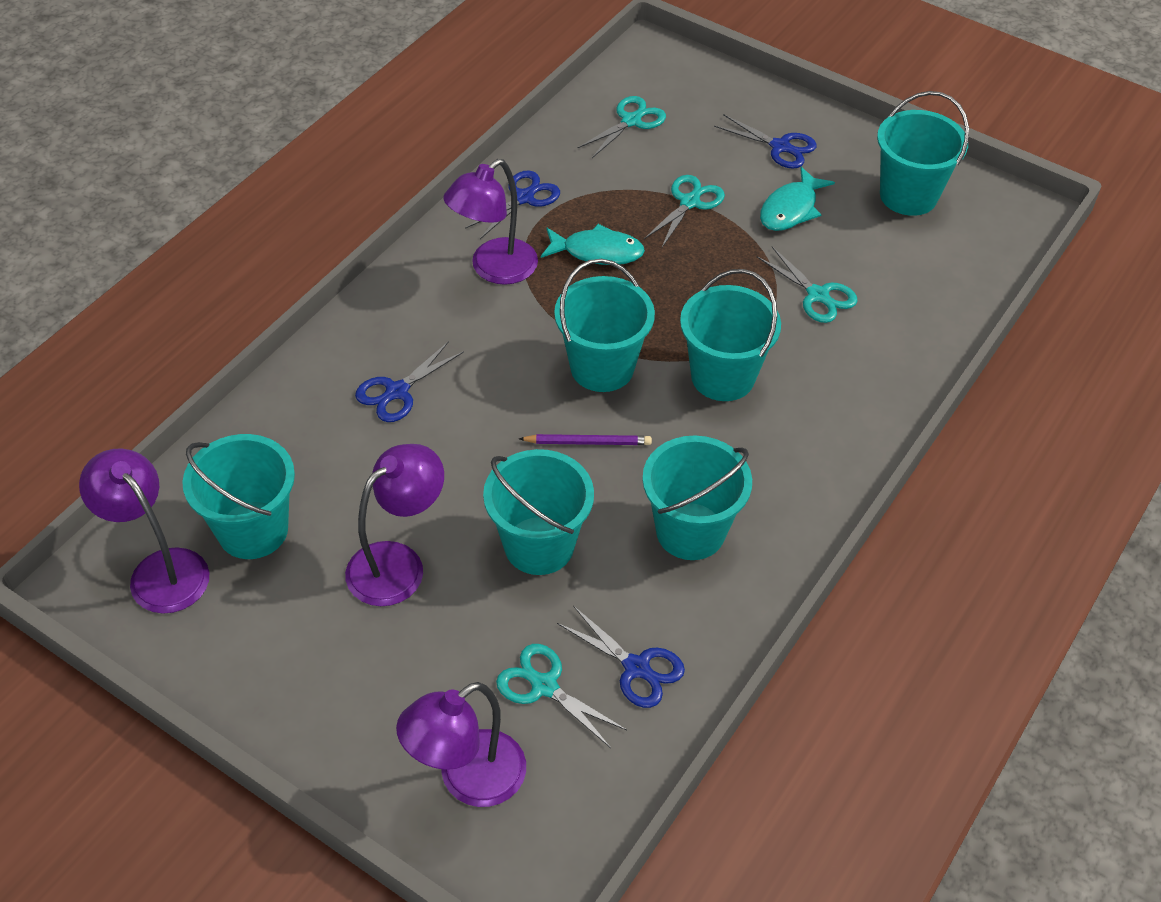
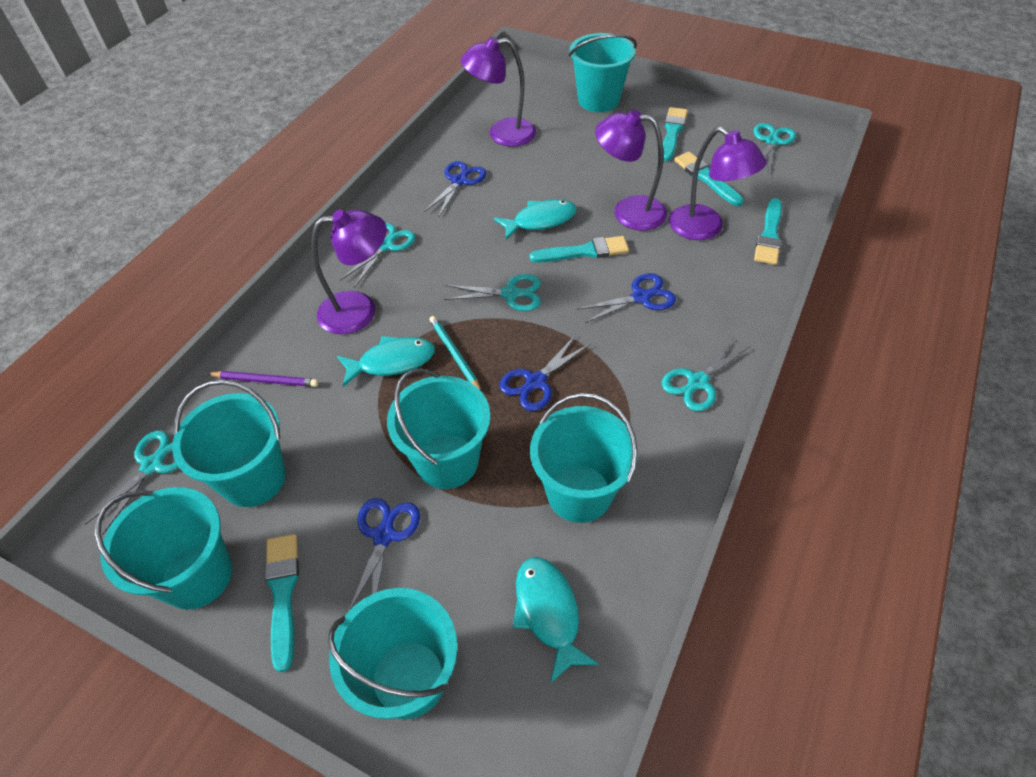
turquoise brush: 0 -> 5
turquoise fish: 2 -> 3
turquoise pencil: 0 -> 1
turquoise scissors: 4 -> 5

